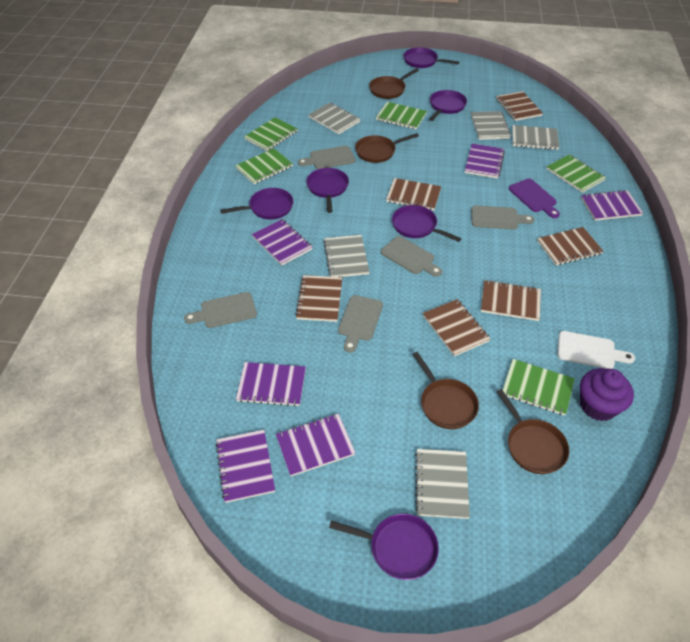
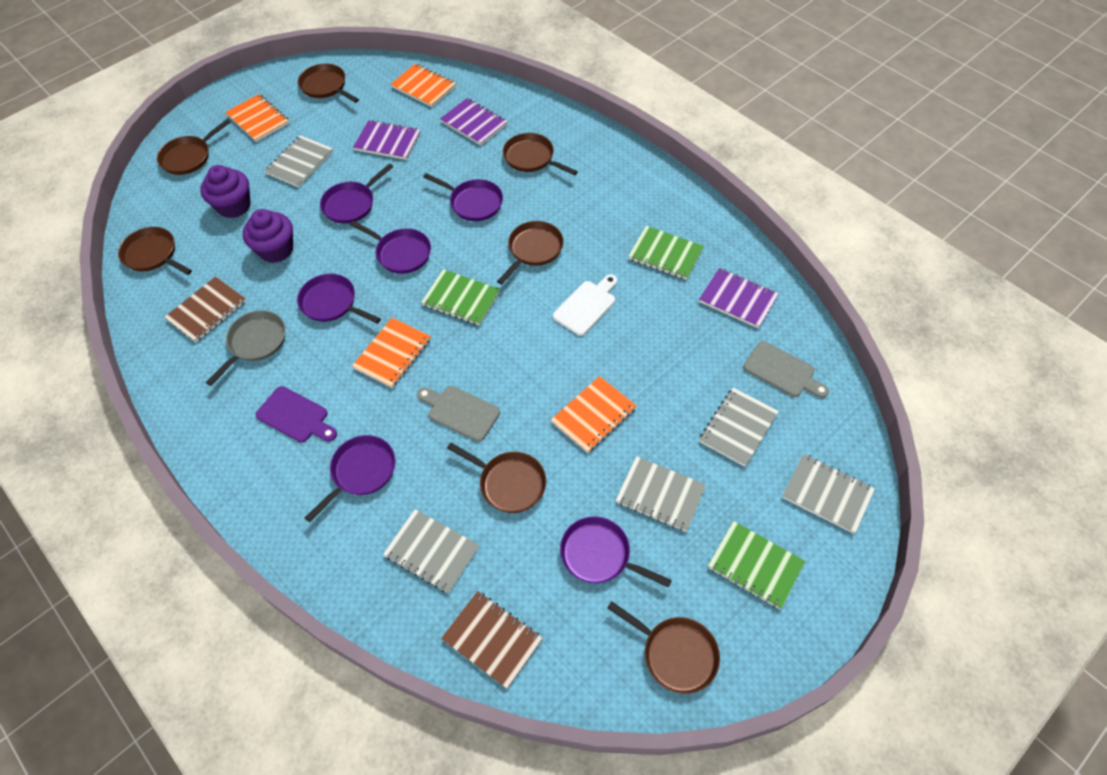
brown notebook: 6 -> 2
brown pan: 4 -> 7
green notebook: 5 -> 3
grey cutting board: 5 -> 2
grey pan: 0 -> 1
orange notebook: 0 -> 4
purple cupcake: 1 -> 2
purple notebook: 6 -> 3

